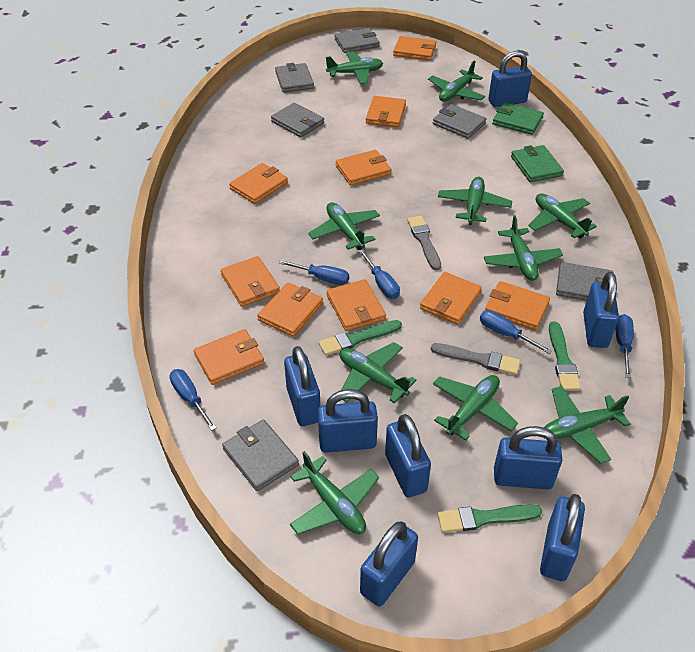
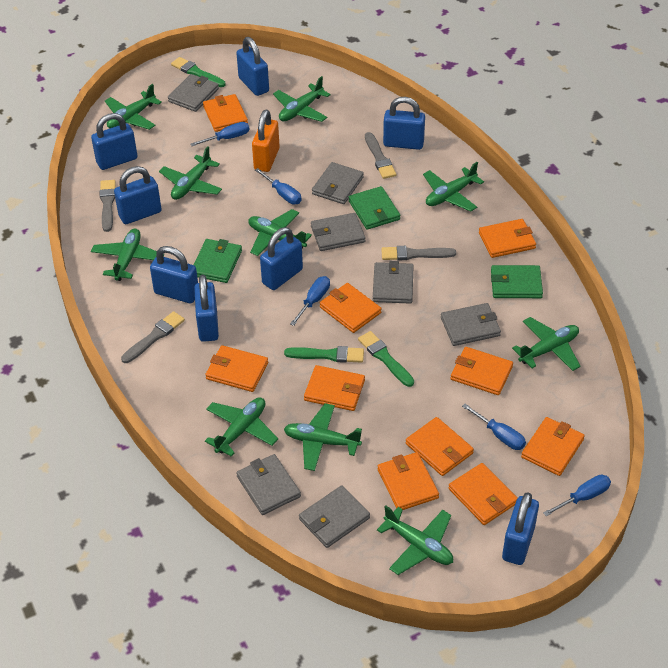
green wallet: 2 -> 3
grey brush: 2 -> 4
grey wallet: 6 -> 7
orange padlock: 0 -> 1

